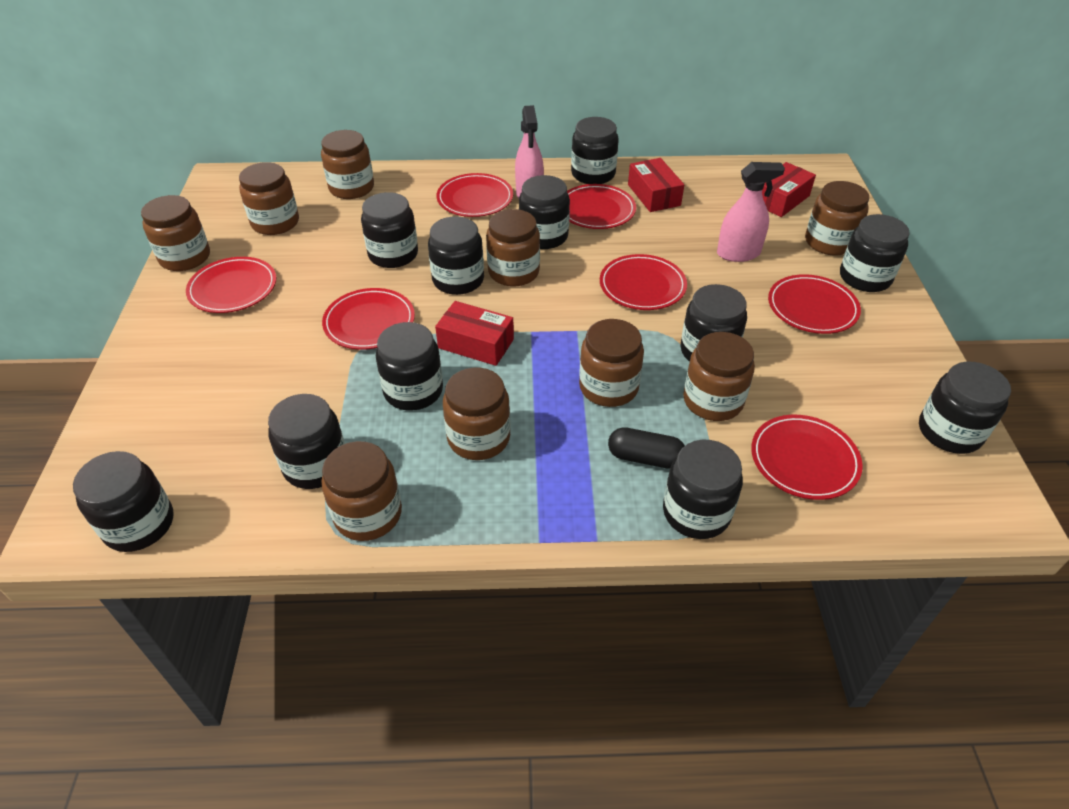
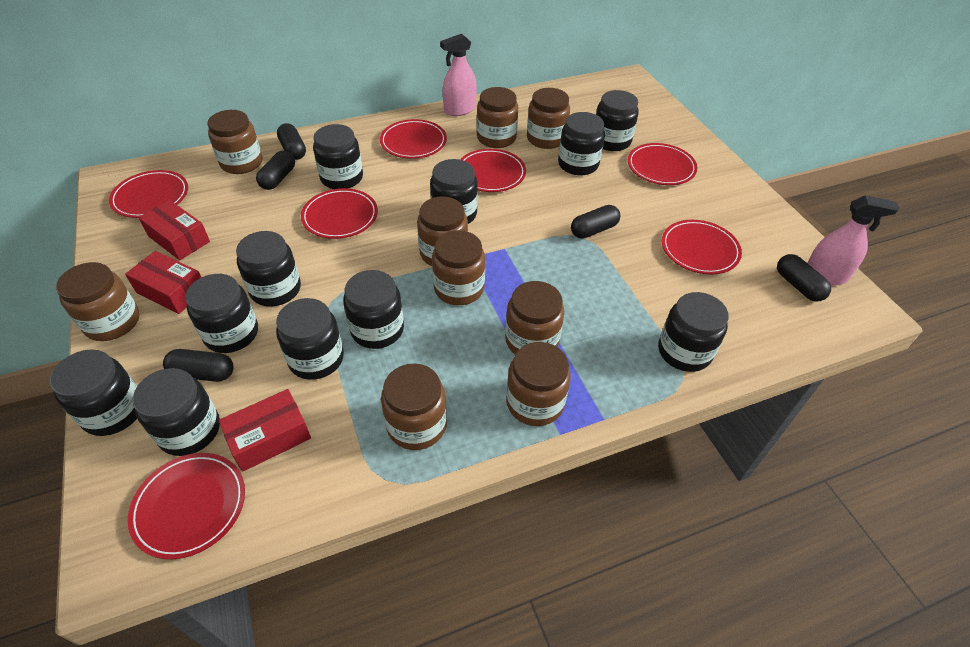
black capsule: 1 -> 5

